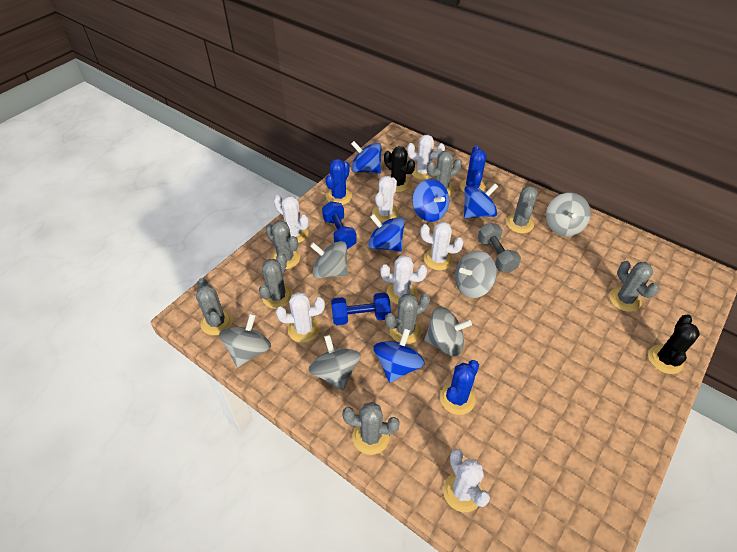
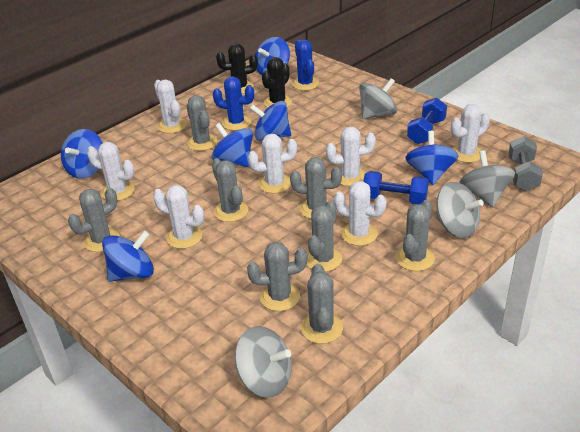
blue cactus: 3 -> 2
blue spinning top: 5 -> 6
grey spinning top: 6 -> 4

